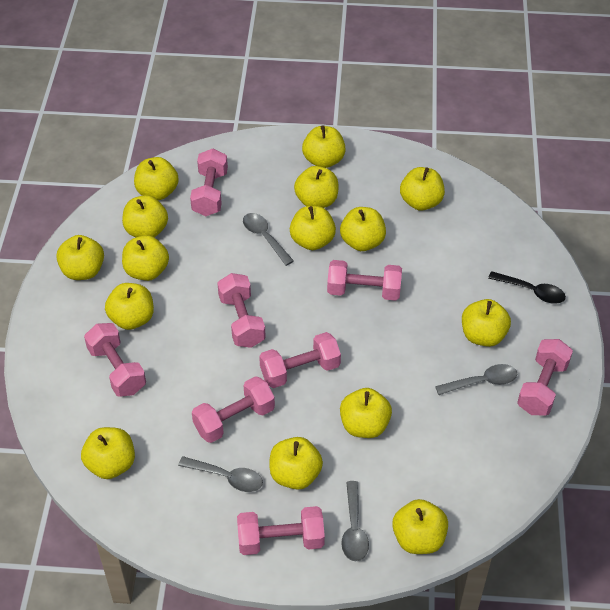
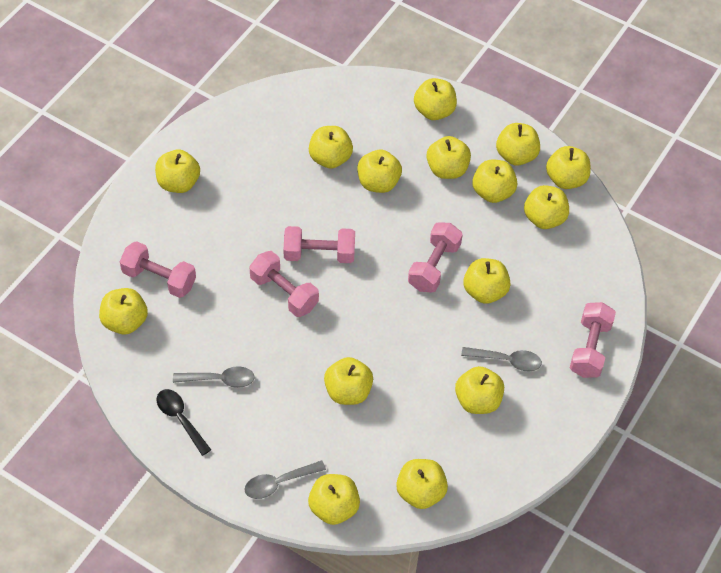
grey spoon: 4 -> 3
pink dumbbell: 8 -> 5

